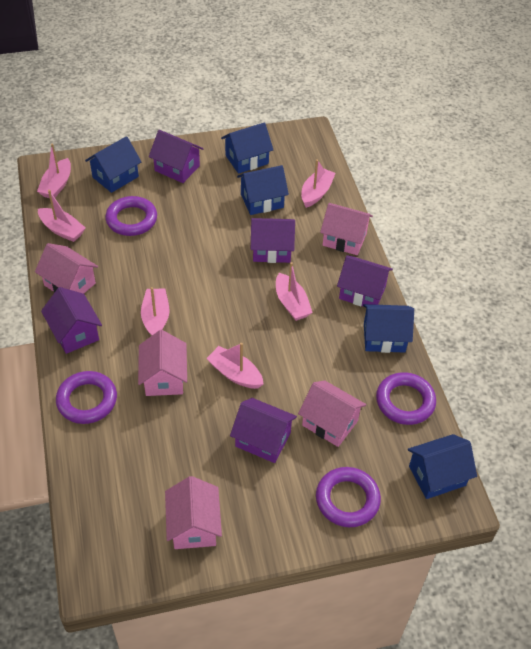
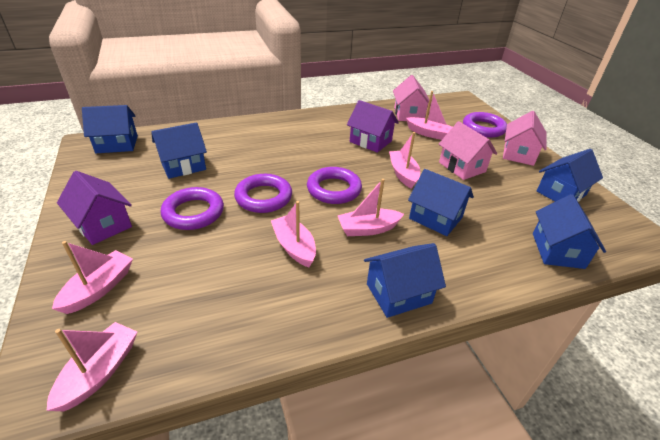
blue house: 5 -> 6
pink house: 5 -> 3
purple house: 5 -> 2

